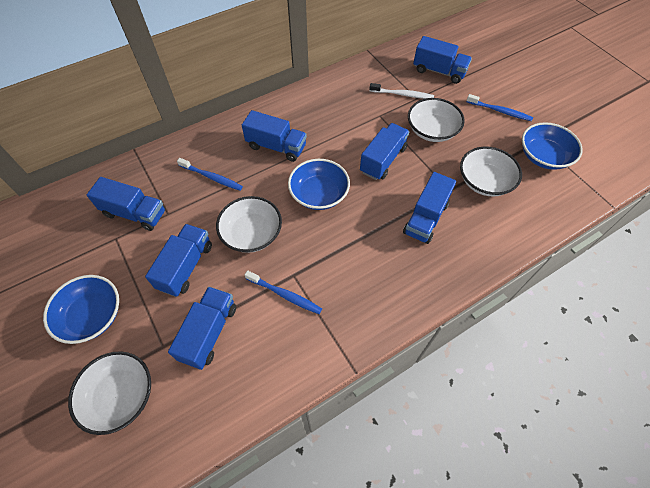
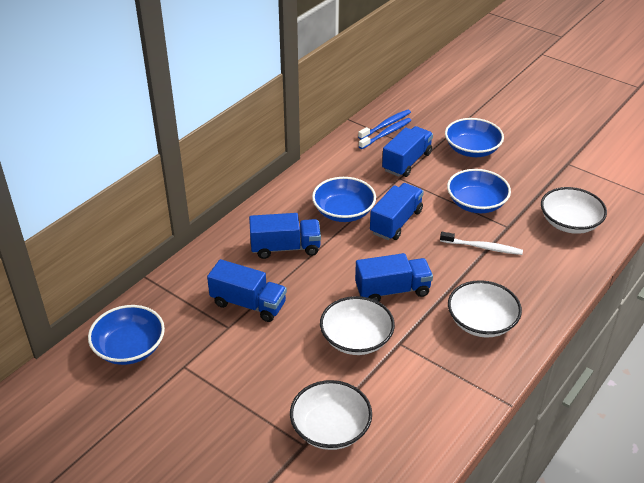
blue bowl: 3 -> 4
blue toothbrush: 3 -> 2
blue truck: 7 -> 5

